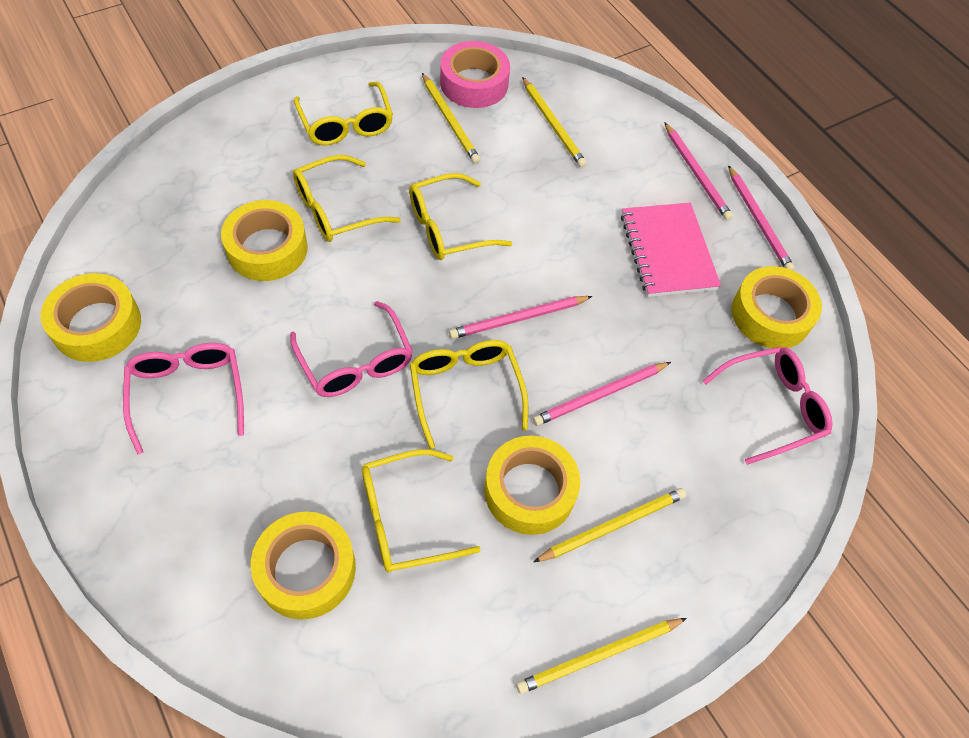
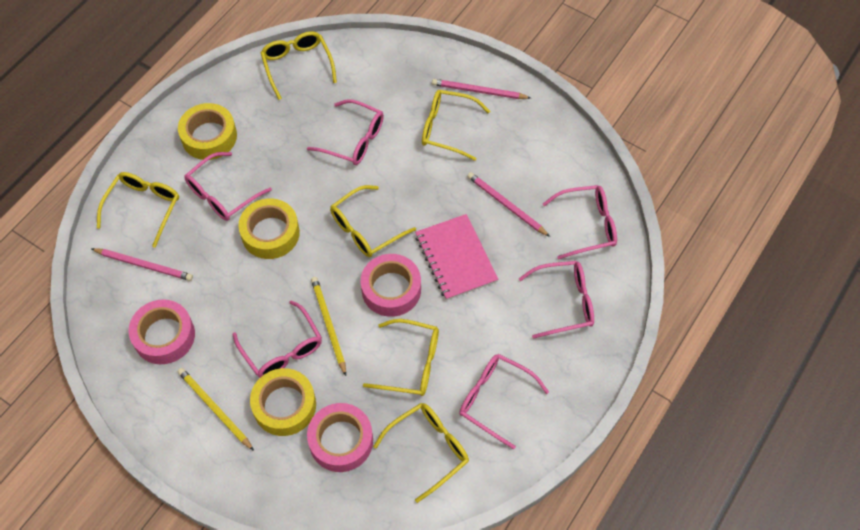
pink glasses: 3 -> 6
pink pencil: 4 -> 3
pink tape: 1 -> 3
yellow glasses: 5 -> 6
yellow pencil: 4 -> 2
yellow tape: 5 -> 3

